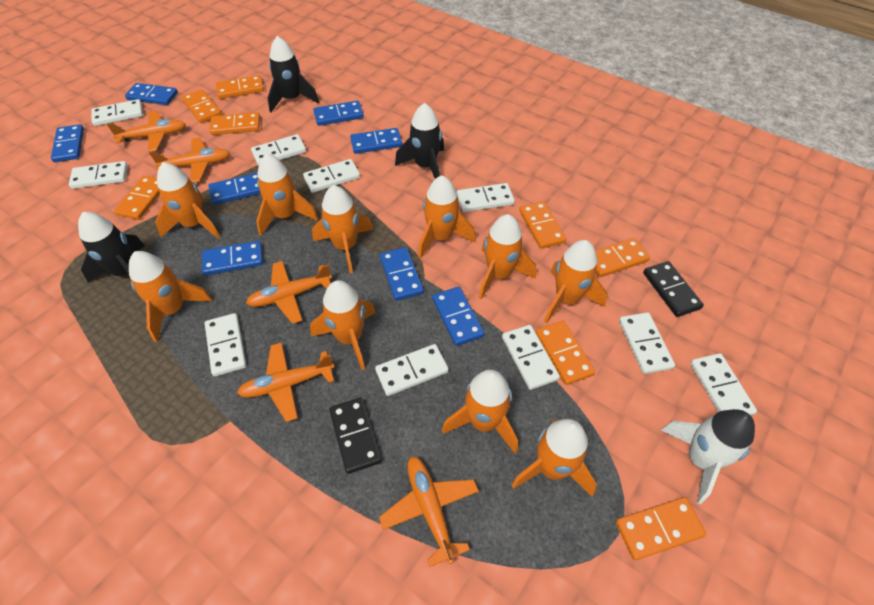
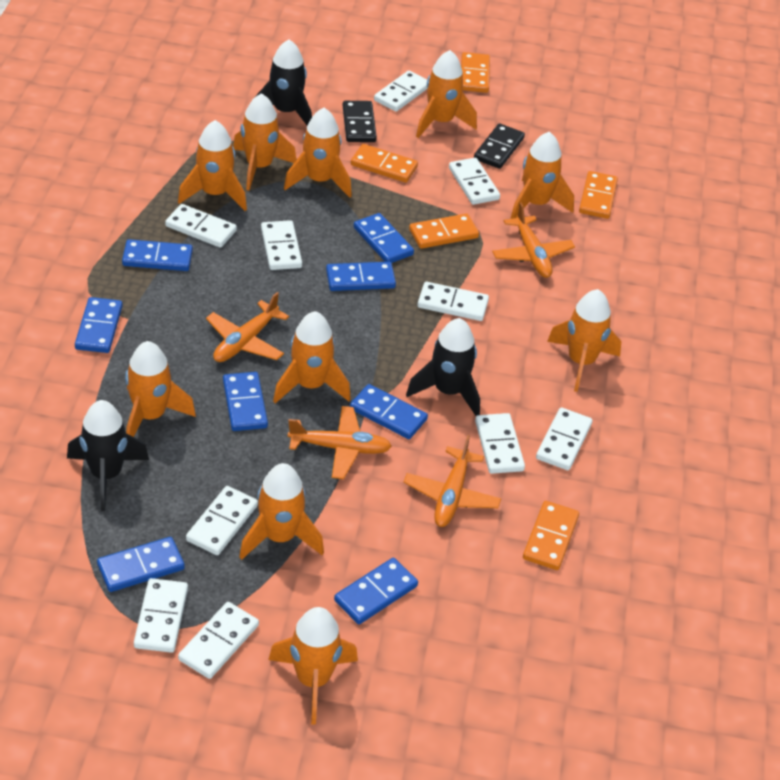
orange domino: 8 -> 5
orange plane: 5 -> 4
white rocket: 1 -> 0

